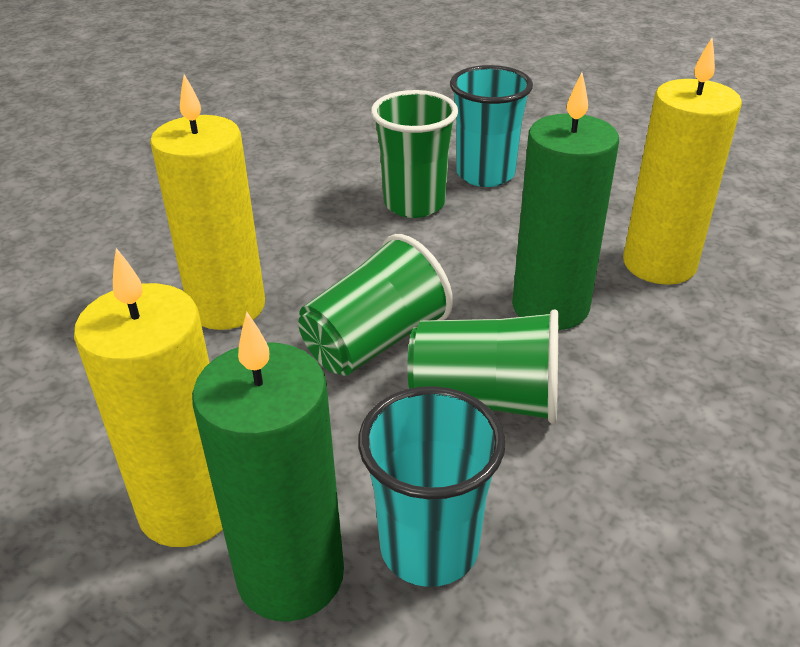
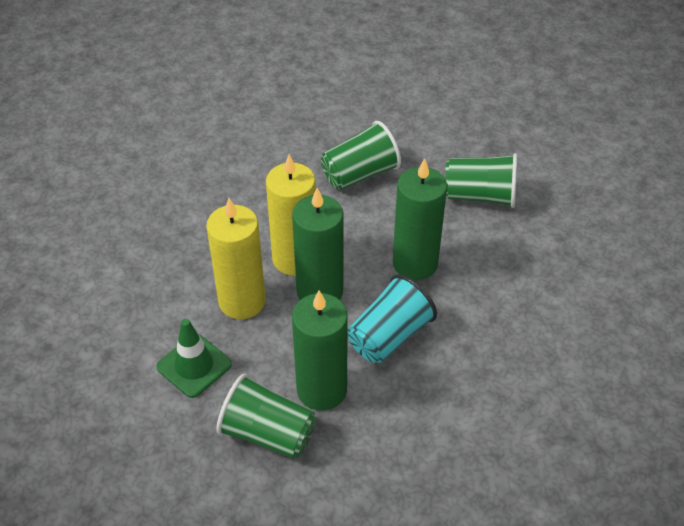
green candle: 2 -> 3
green traffic cone: 0 -> 1
turquoise cup: 2 -> 1
yellow candle: 3 -> 2

